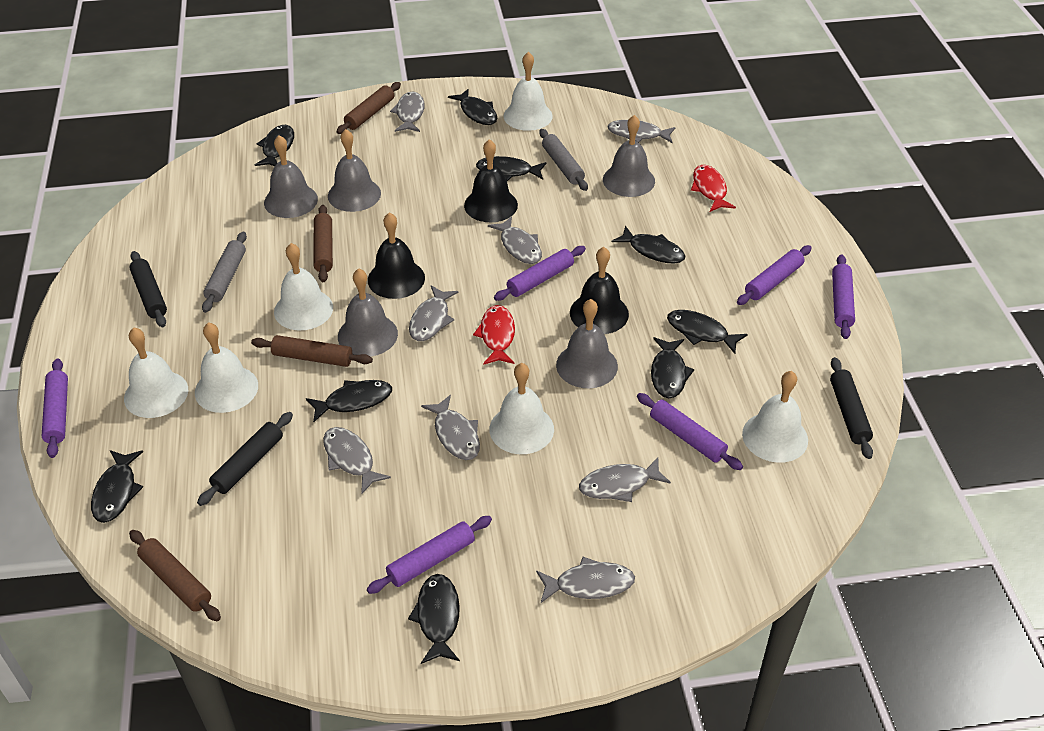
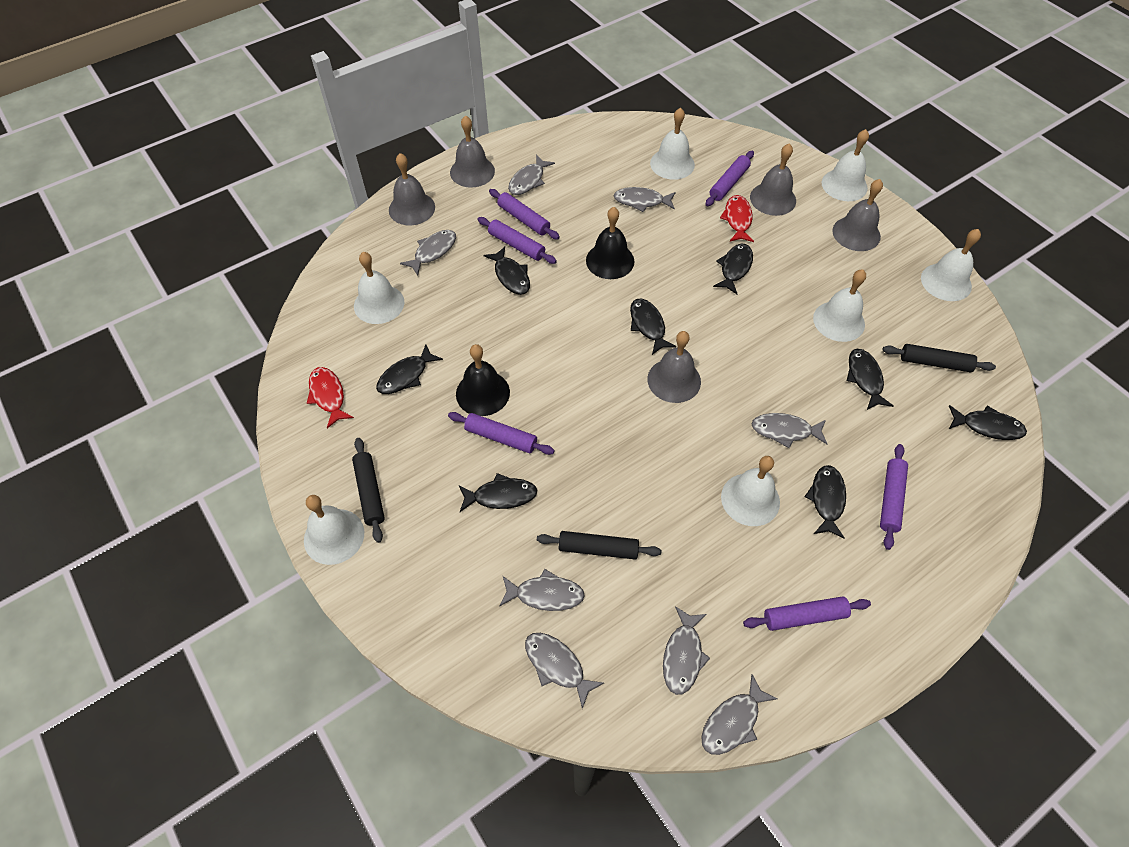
black bell: 3 -> 2
black fish: 9 -> 8
brown rolling pin: 4 -> 0
grey rolling pin: 2 -> 0
white bell: 6 -> 7

